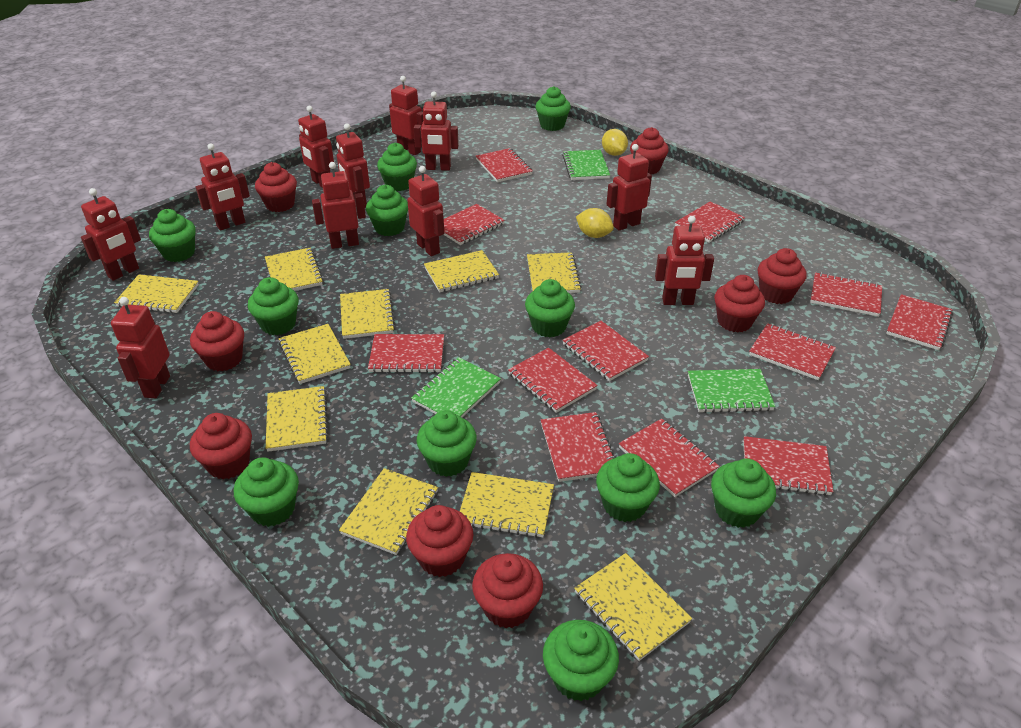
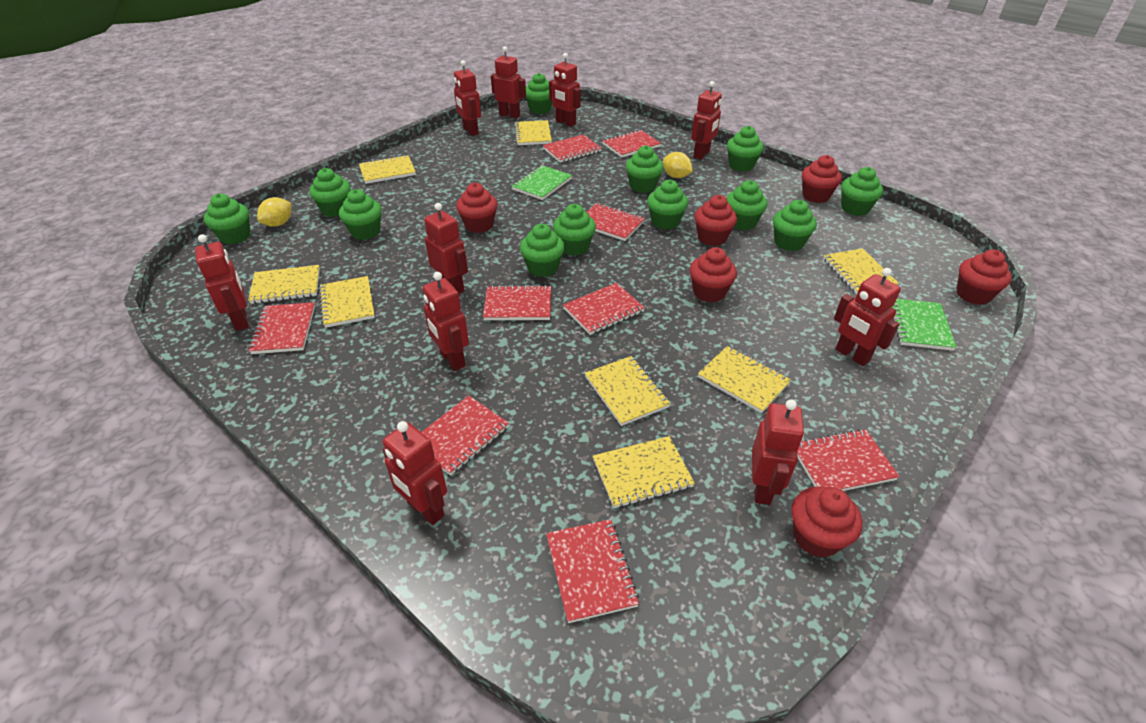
green cupcake: 11 -> 12
green notebook: 3 -> 2
red cupcake: 8 -> 6
red notebook: 12 -> 9
red robot: 11 -> 10
yellow notebook: 10 -> 8

